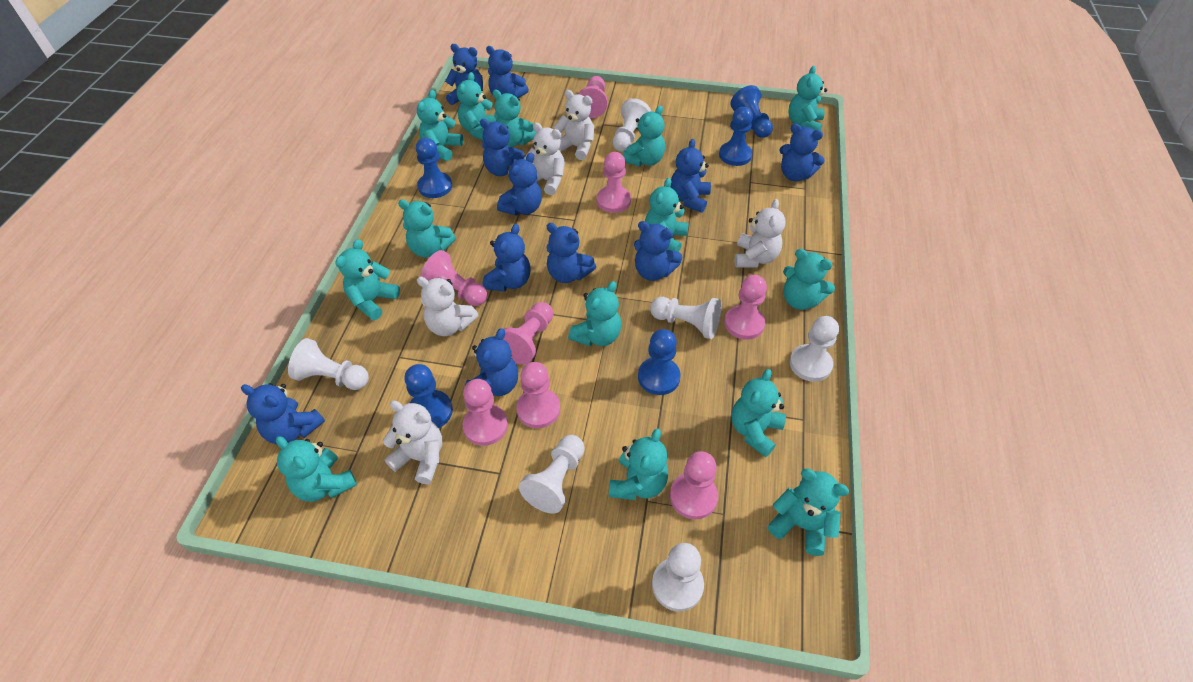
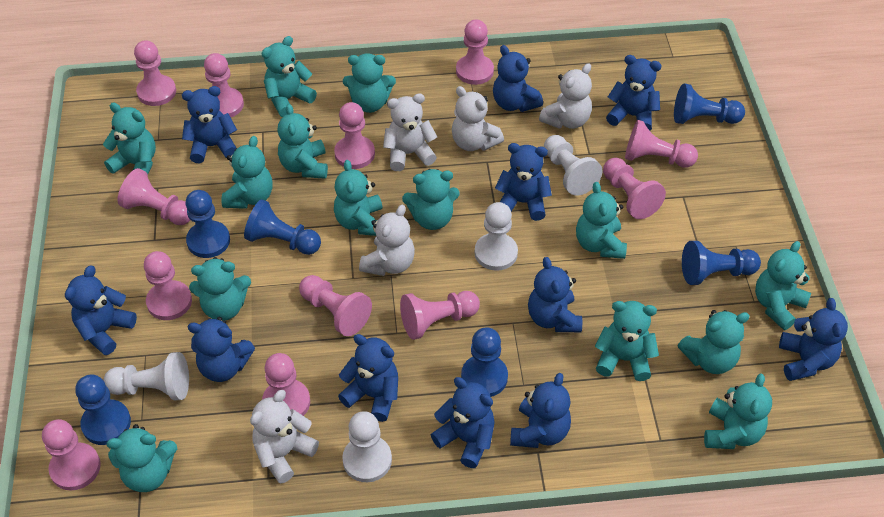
blue pawn: 5 -> 6
pink pawn: 8 -> 12
white pawn: 6 -> 4

